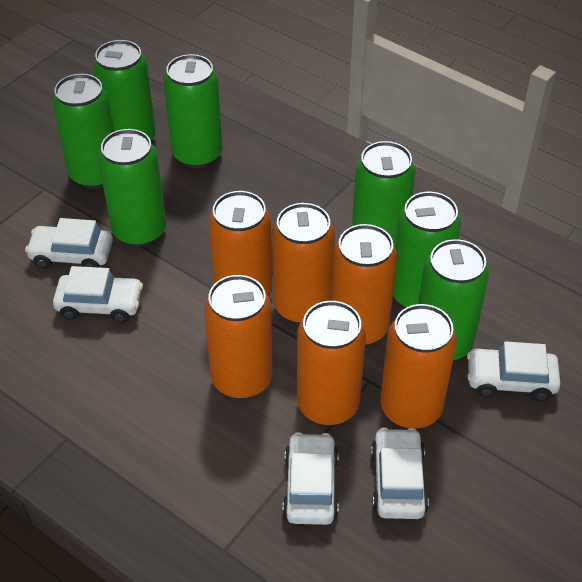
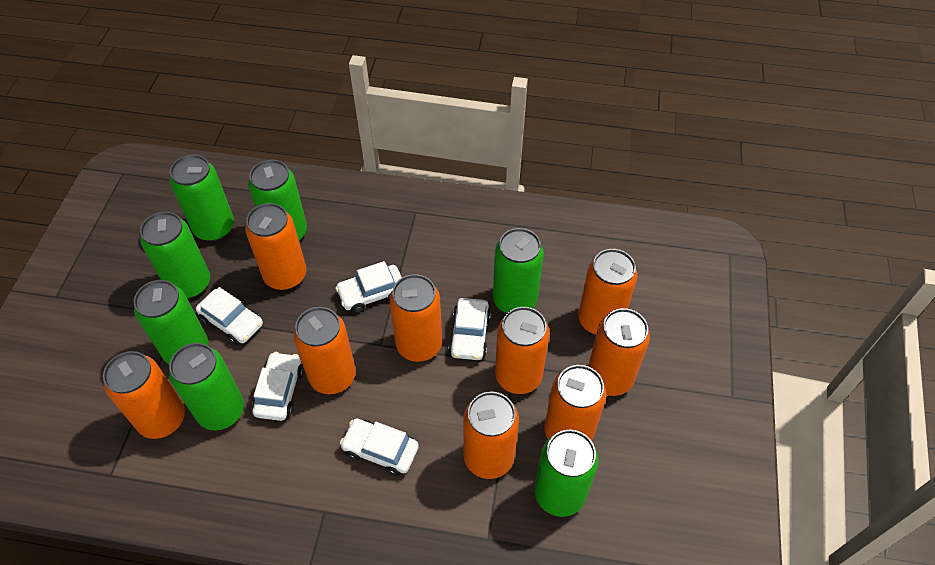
orange can: 6 -> 9

